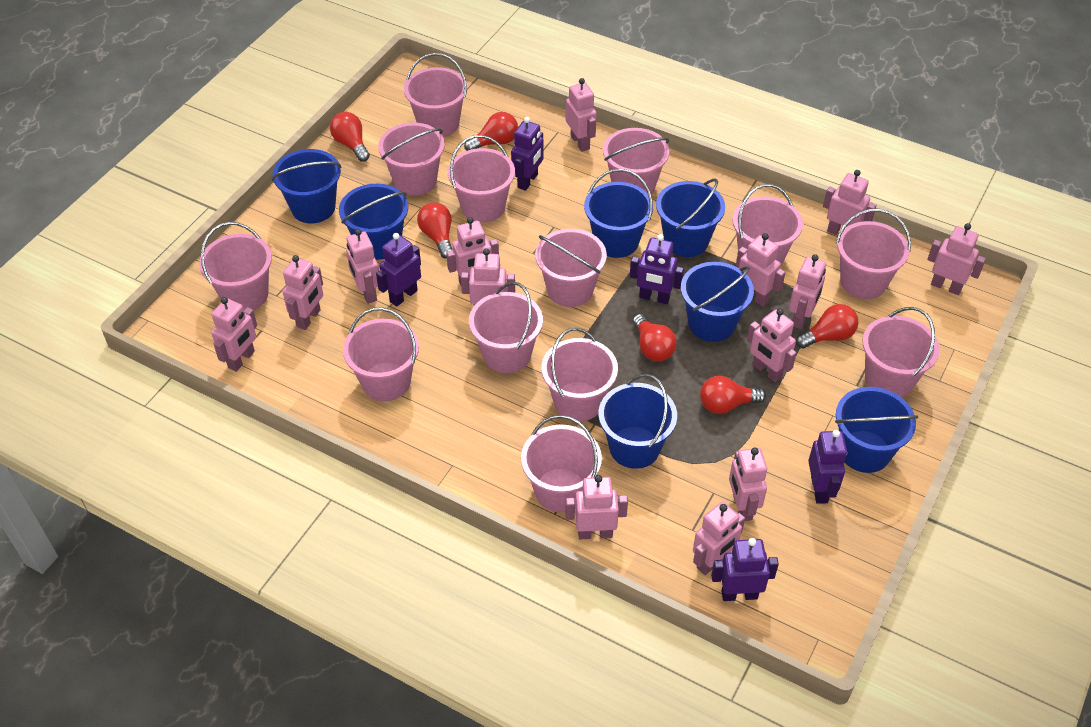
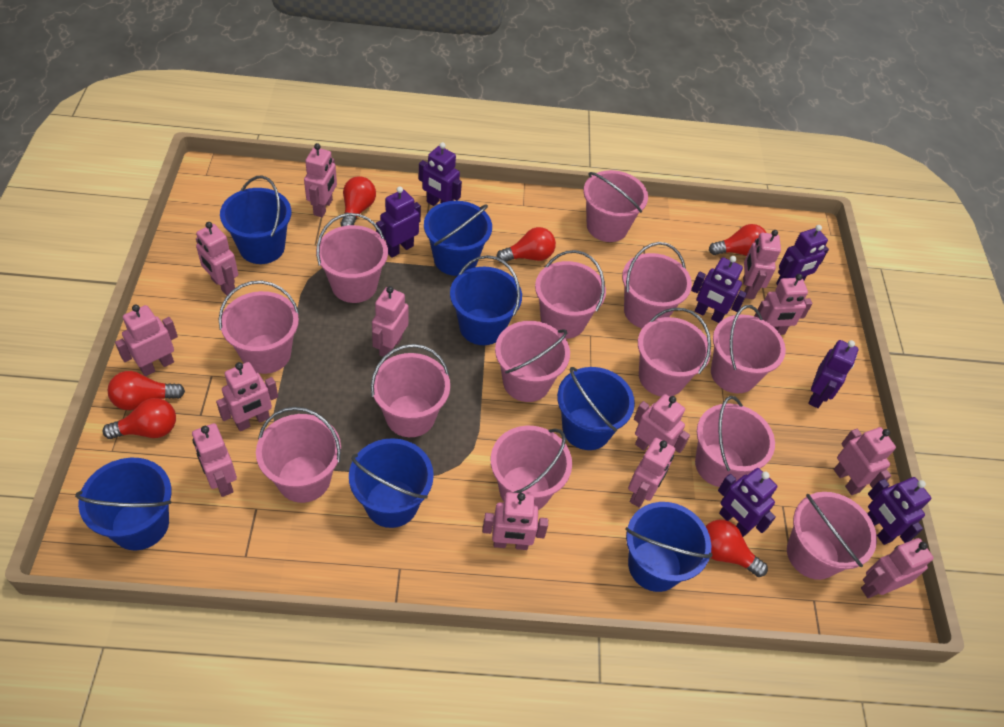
pink robot: 14 -> 13
purple robot: 5 -> 7

